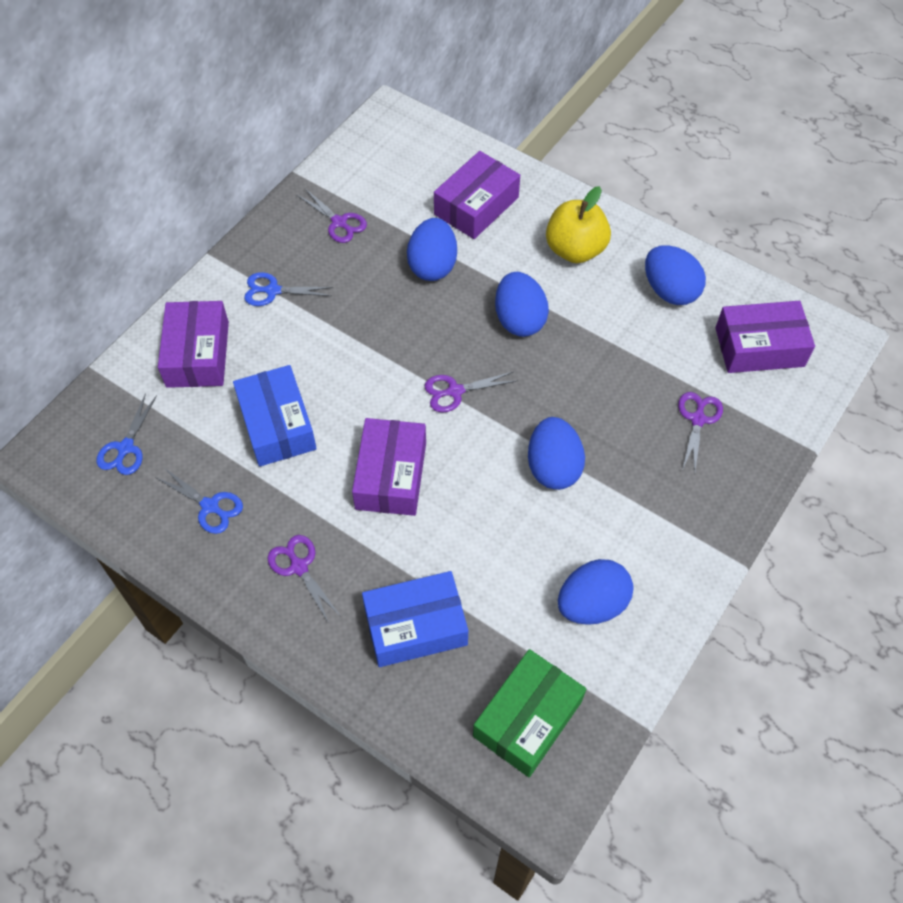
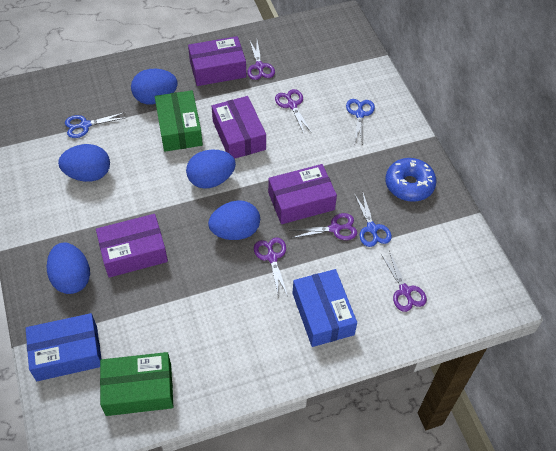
blue donut: 0 -> 1
green box: 1 -> 2
purple scissors: 4 -> 5
yellow apple: 1 -> 0

